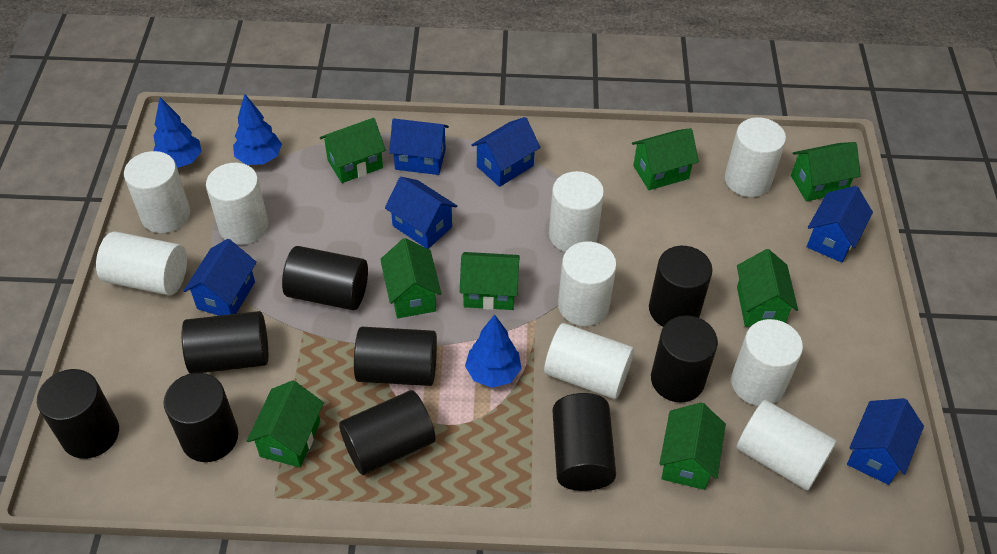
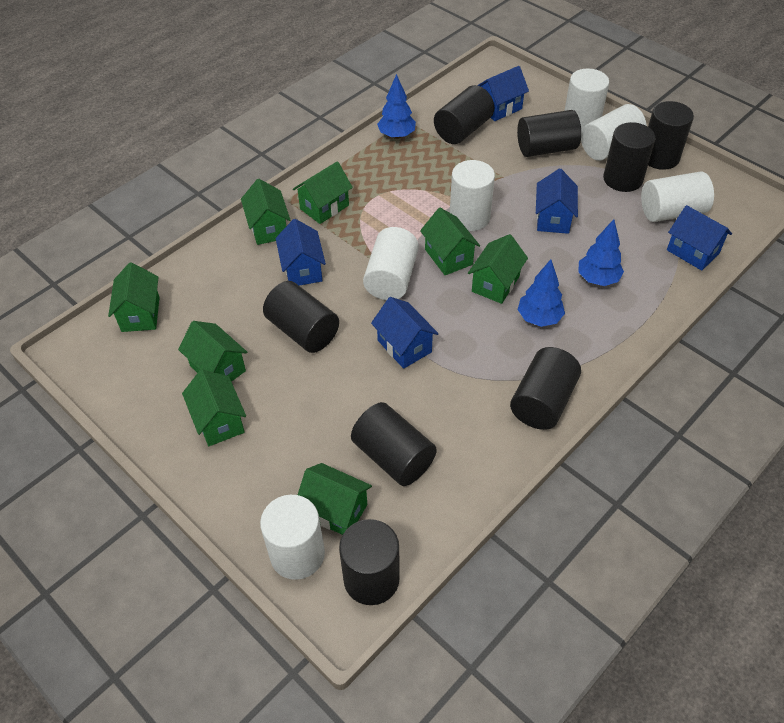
black cylinder: 9 -> 8
blue house: 6 -> 5
white cylinder: 9 -> 6

